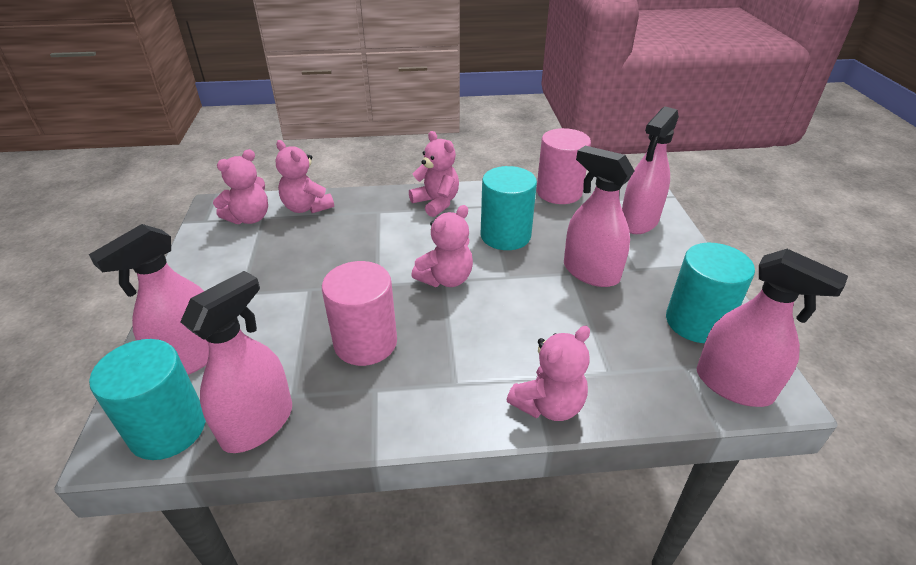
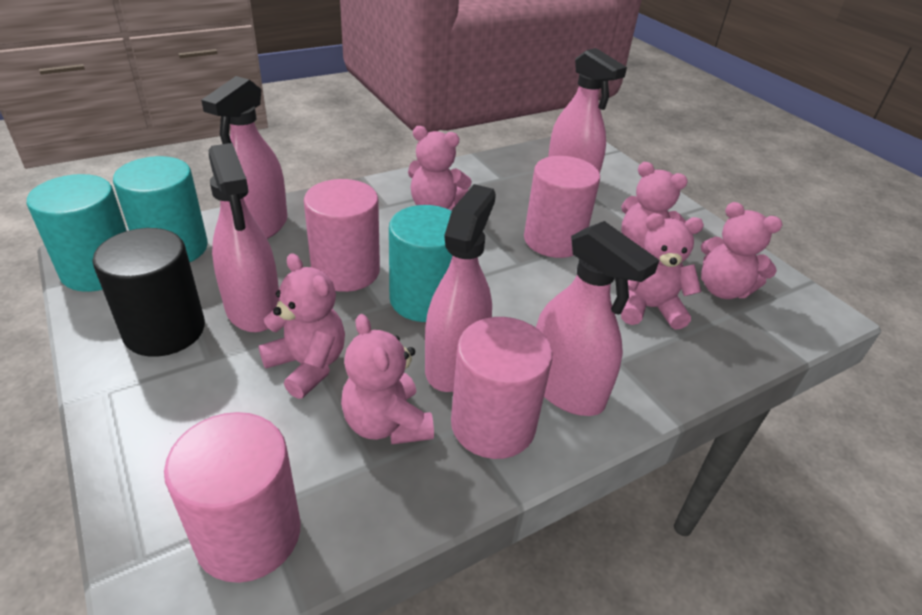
black cylinder: 0 -> 1
pink cylinder: 2 -> 4
pink teddy bear: 5 -> 6

